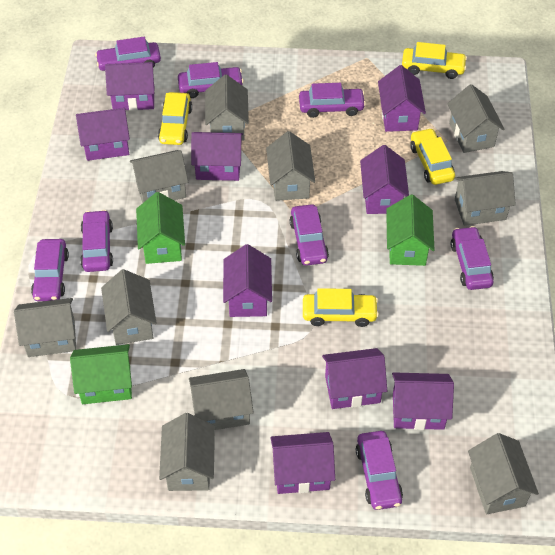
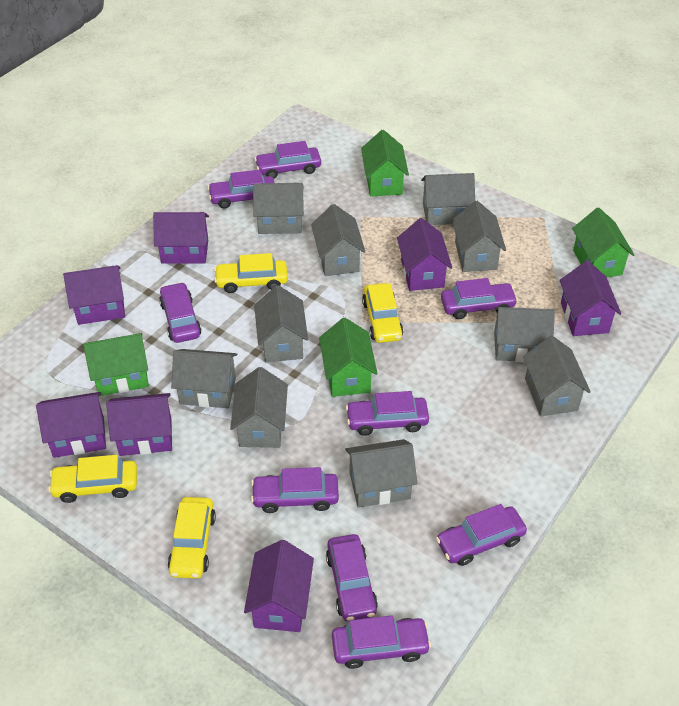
green house: 3 -> 4
purple car: 8 -> 9
purple house: 9 -> 7

